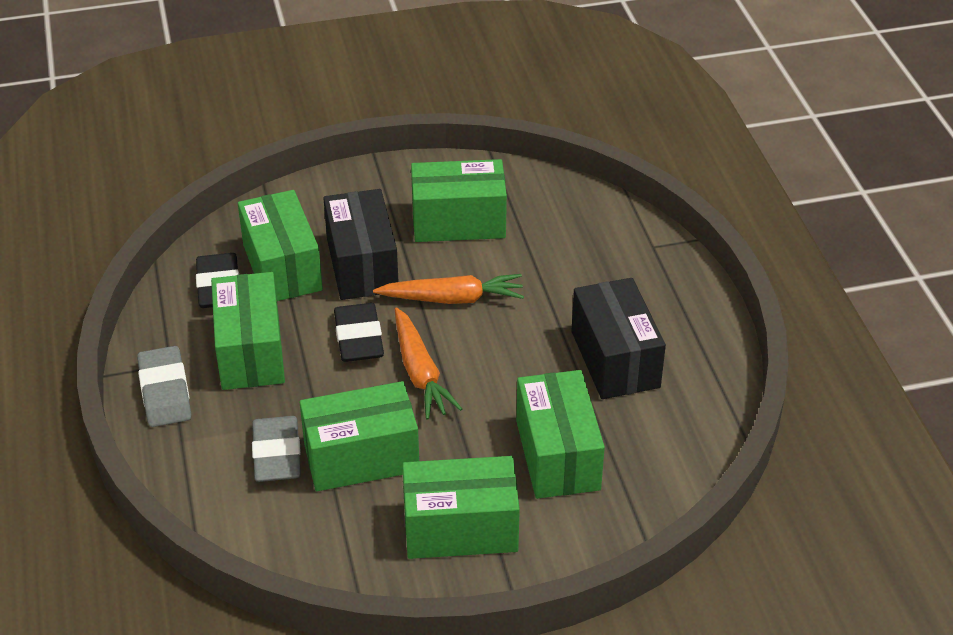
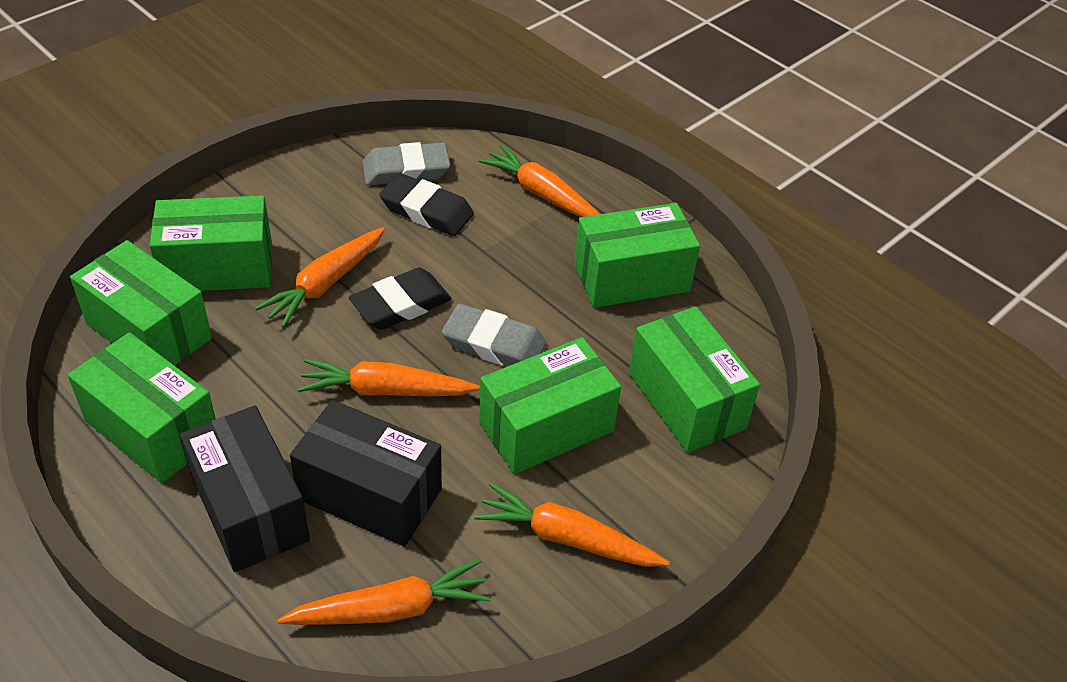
orange carrot: 2 -> 5

